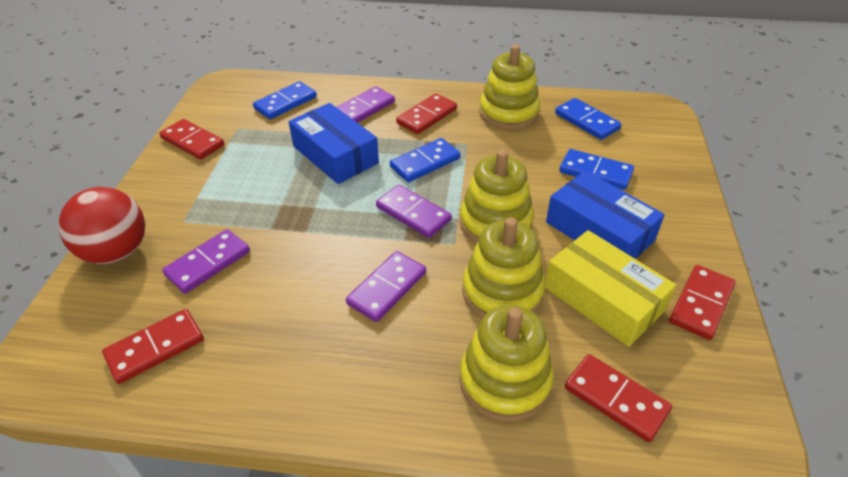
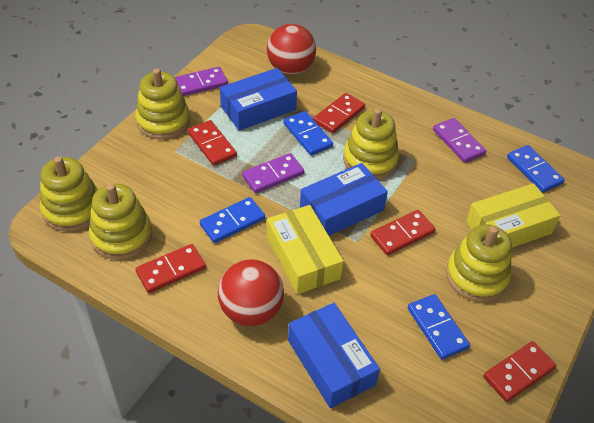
blue box: 2 -> 3
purple domino: 4 -> 3
red ball: 1 -> 2
yellow box: 1 -> 2
yellow stacking toy: 4 -> 5

